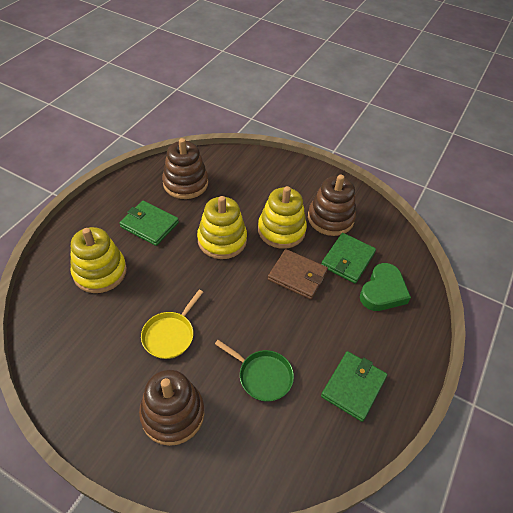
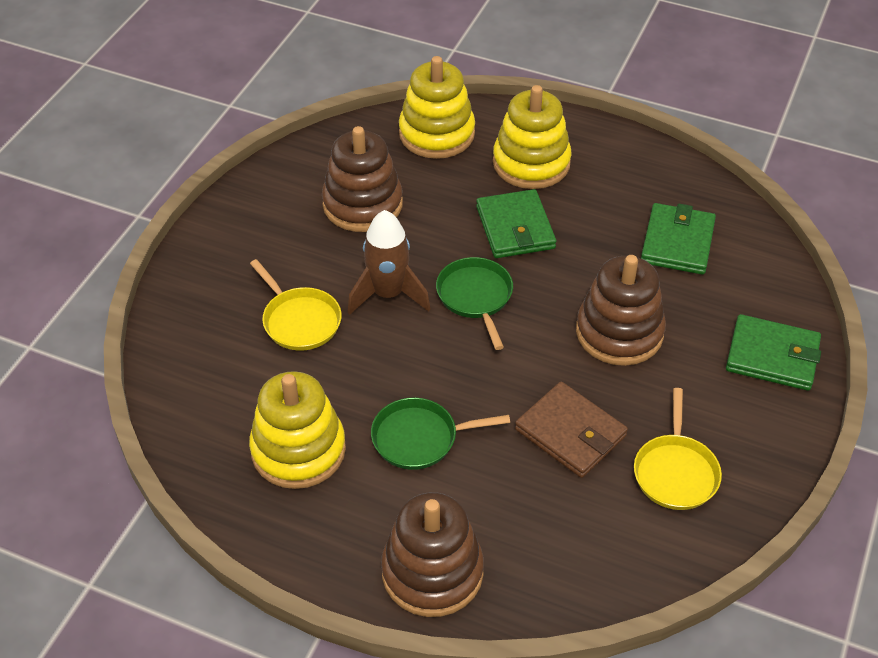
brown rocket: 0 -> 1
green heart: 1 -> 0
green pan: 1 -> 2
yellow pan: 1 -> 2

